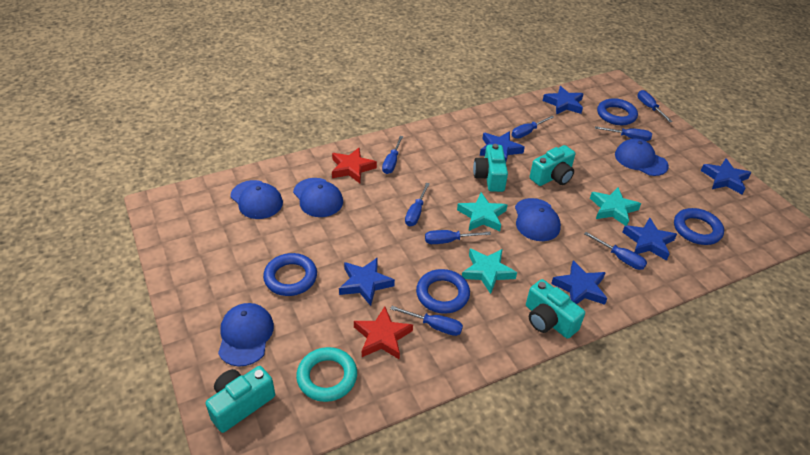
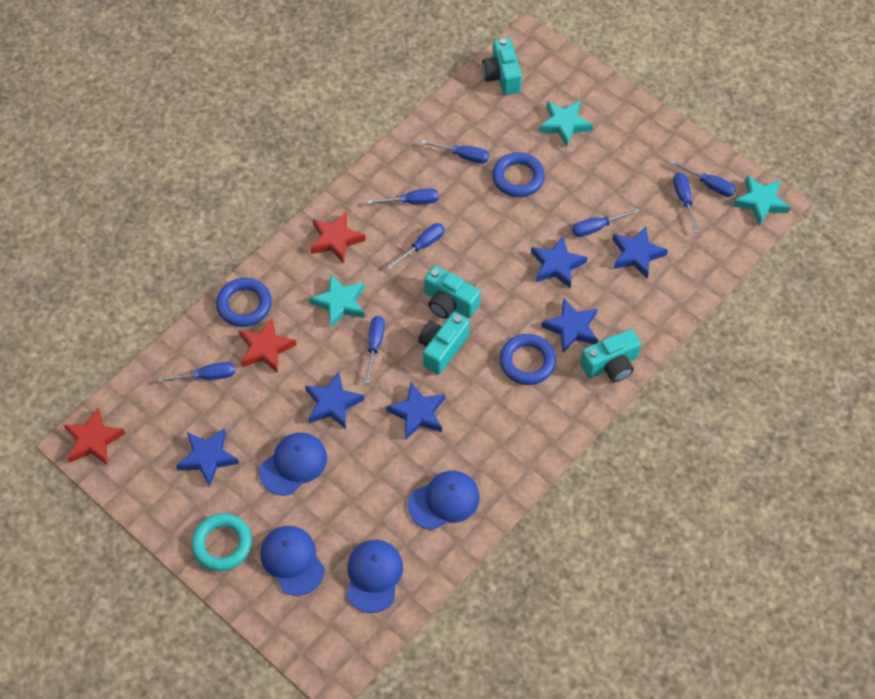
blue cap: 5 -> 4
blue ring: 4 -> 3
red star: 2 -> 3

